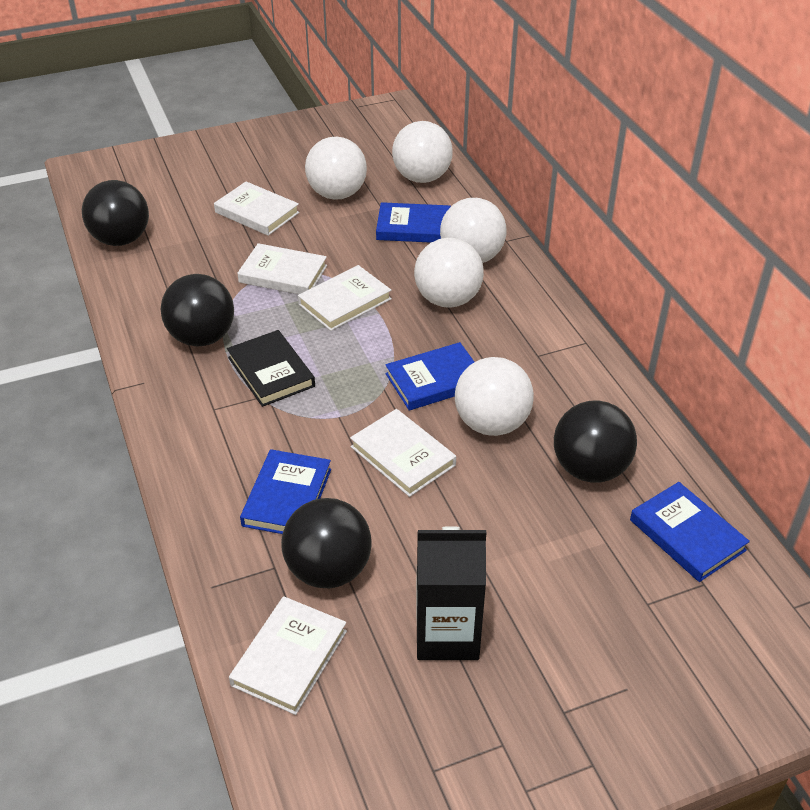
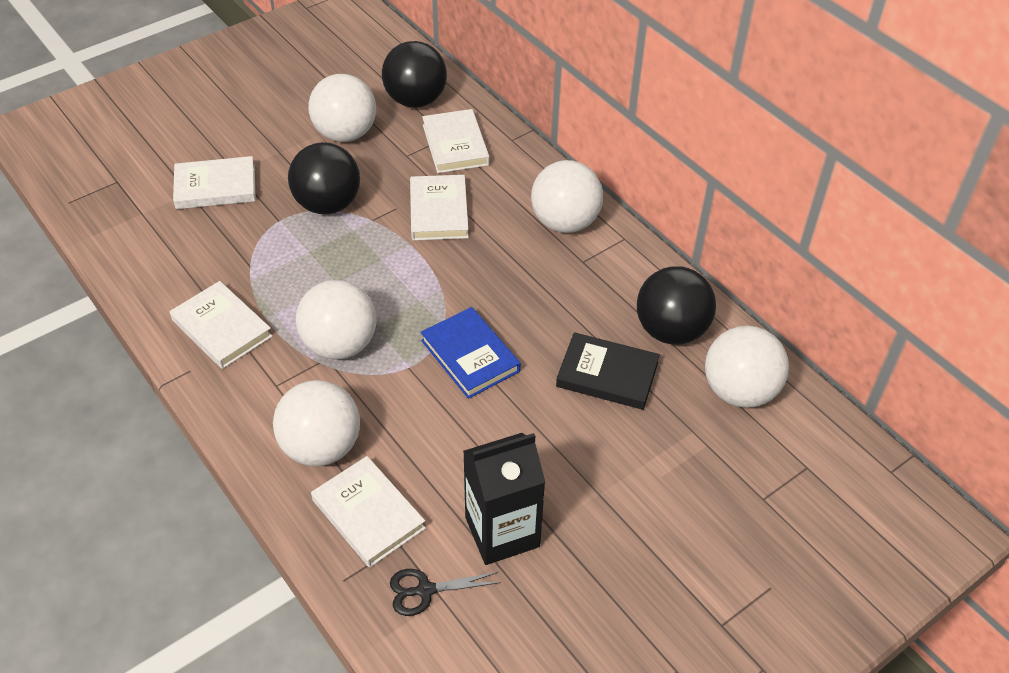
black ball: 4 -> 3
black scissors: 0 -> 1
blue book: 4 -> 1

